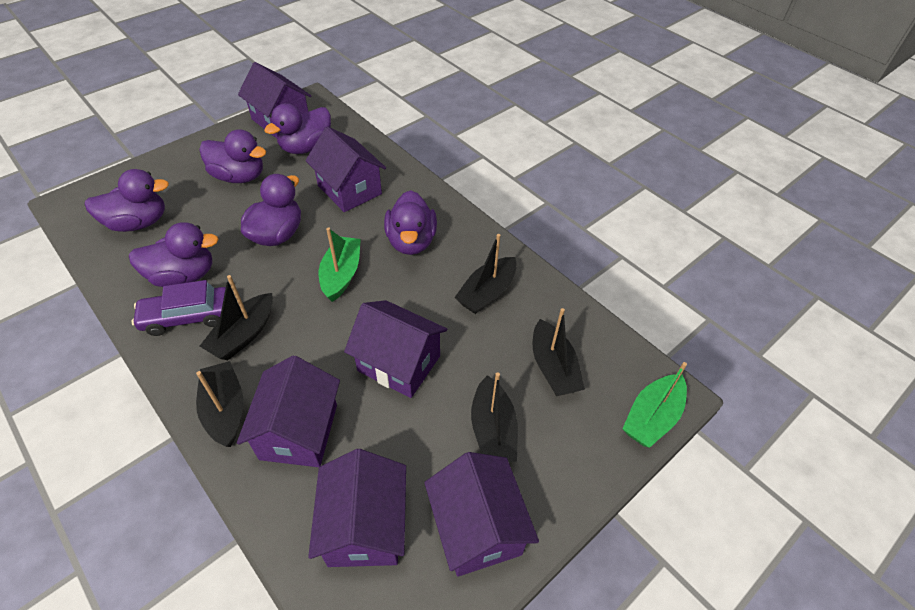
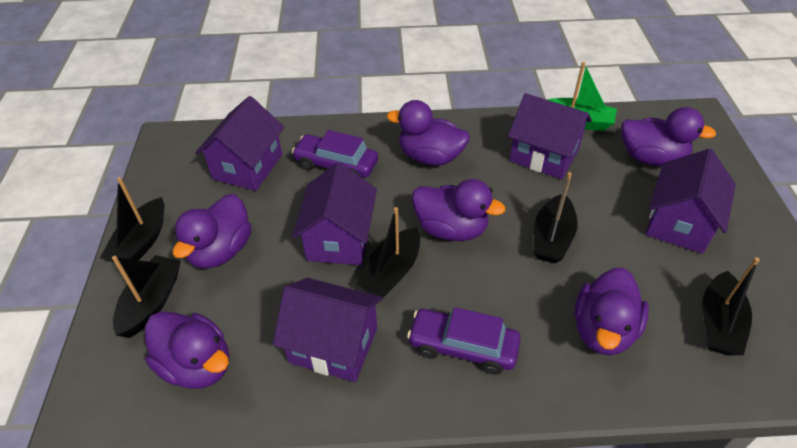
green boat: 2 -> 1
purple car: 1 -> 2
purple house: 6 -> 5

